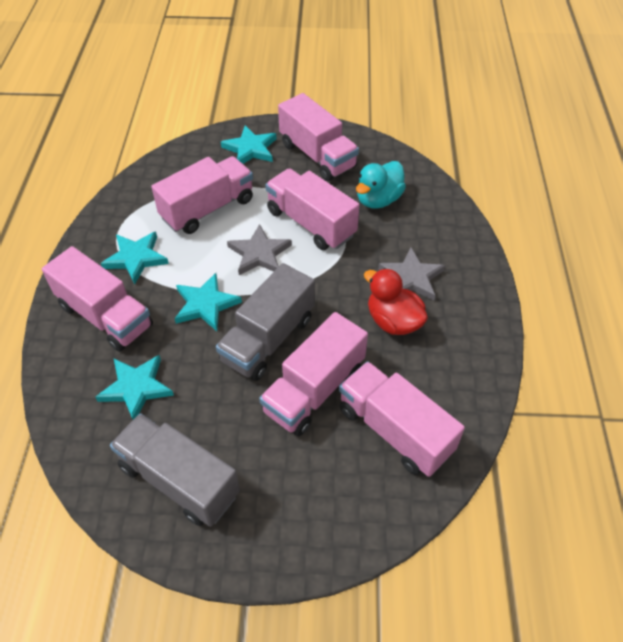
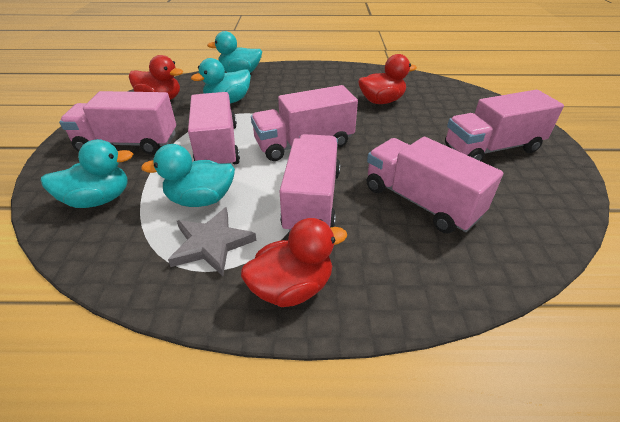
grey star: 2 -> 1
grey truck: 2 -> 0
red duck: 1 -> 3
turquoise duck: 1 -> 4
turquoise star: 4 -> 0

